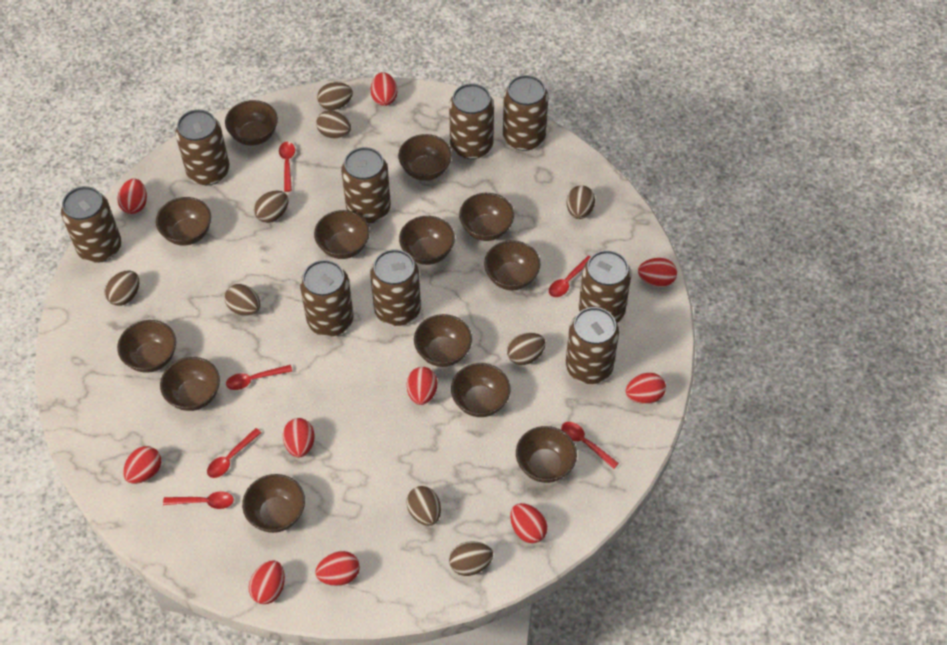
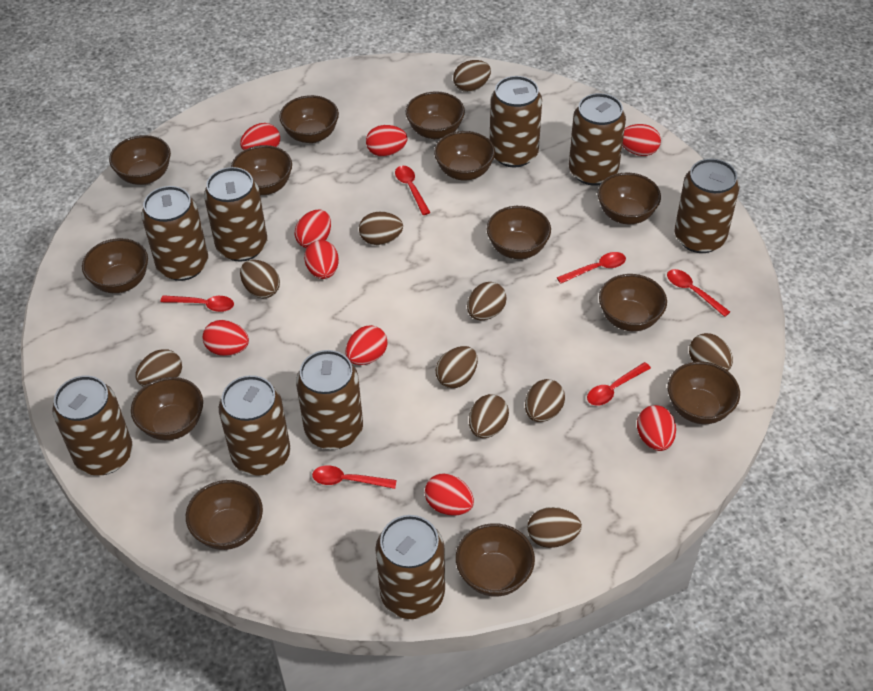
brown egg: 9 -> 10
red egg: 10 -> 9

